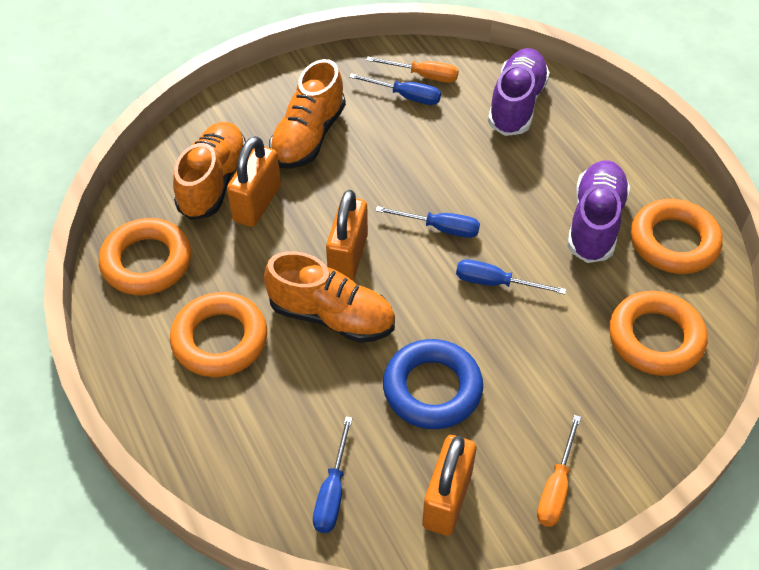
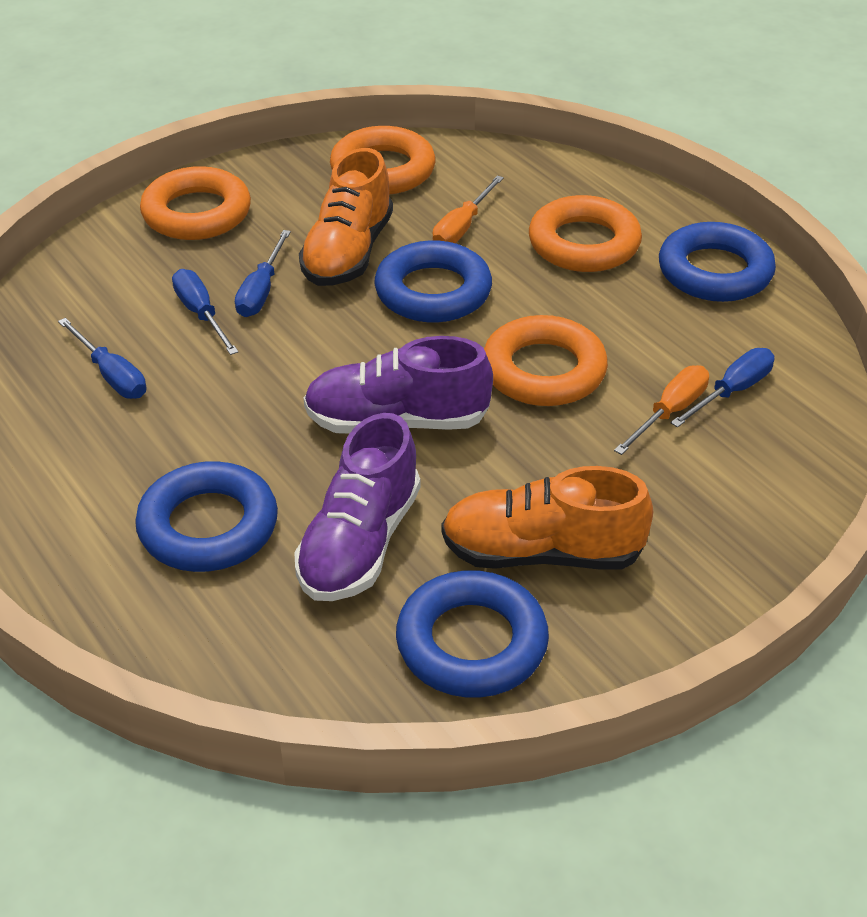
blue ring: 1 -> 4
orange padlock: 3 -> 0
orange shoe: 3 -> 2

